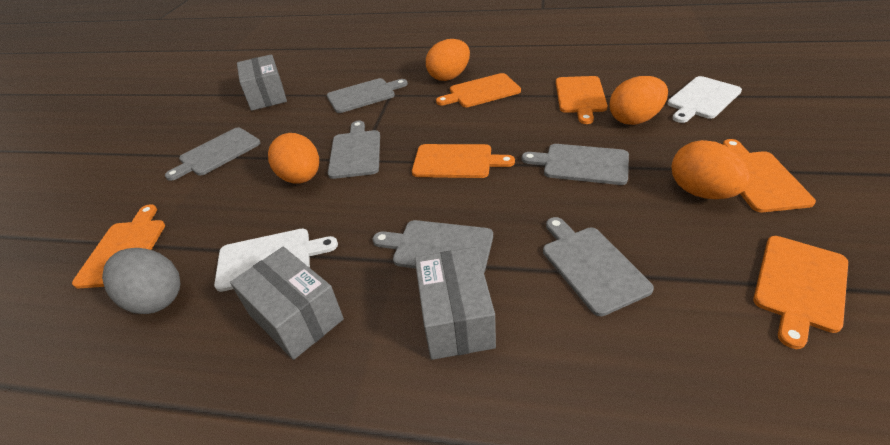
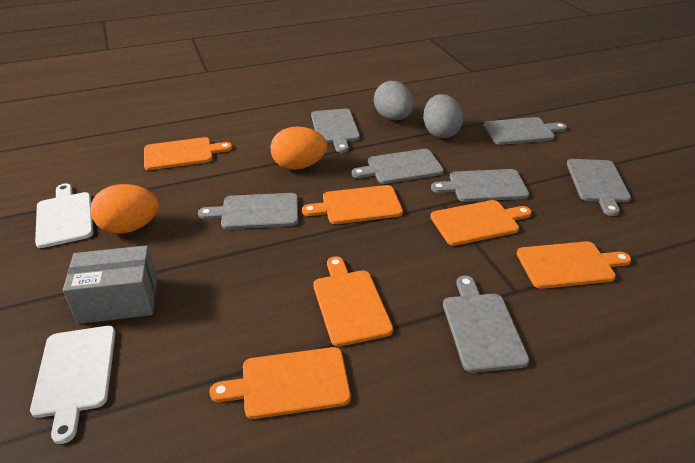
grey box: 3 -> 1
grey cutting board: 6 -> 7
grey egg: 1 -> 2
orange egg: 4 -> 2

